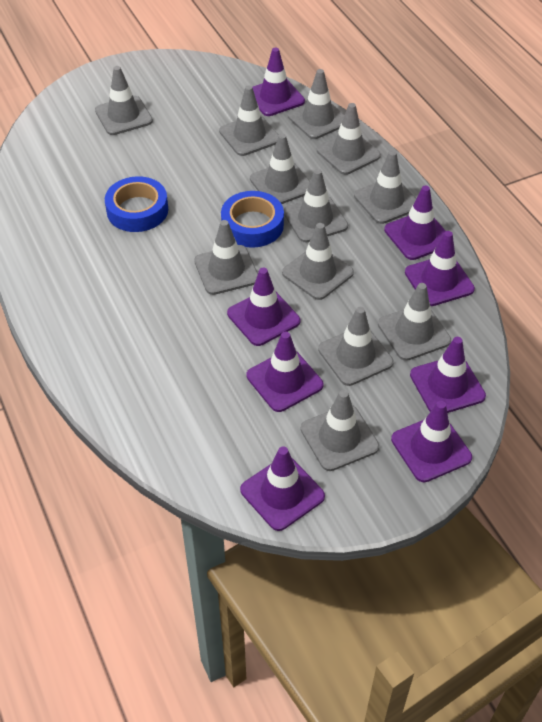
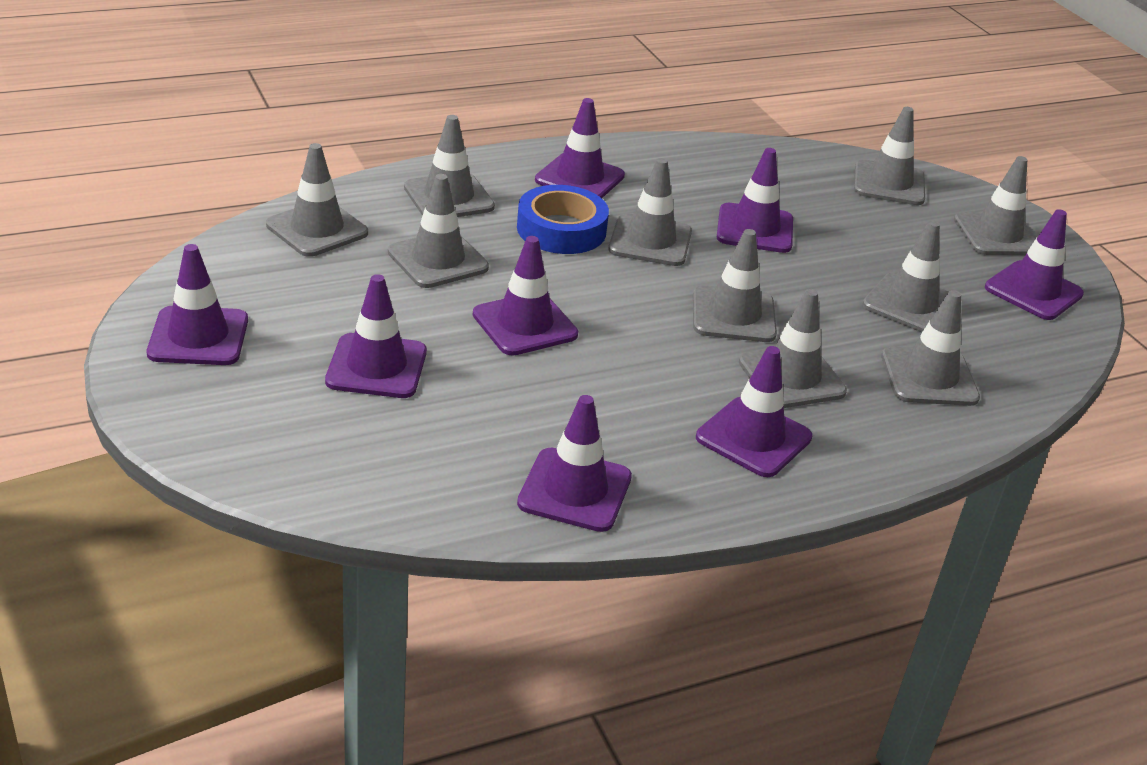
blue tape: 2 -> 1
grey traffic cone: 12 -> 10

